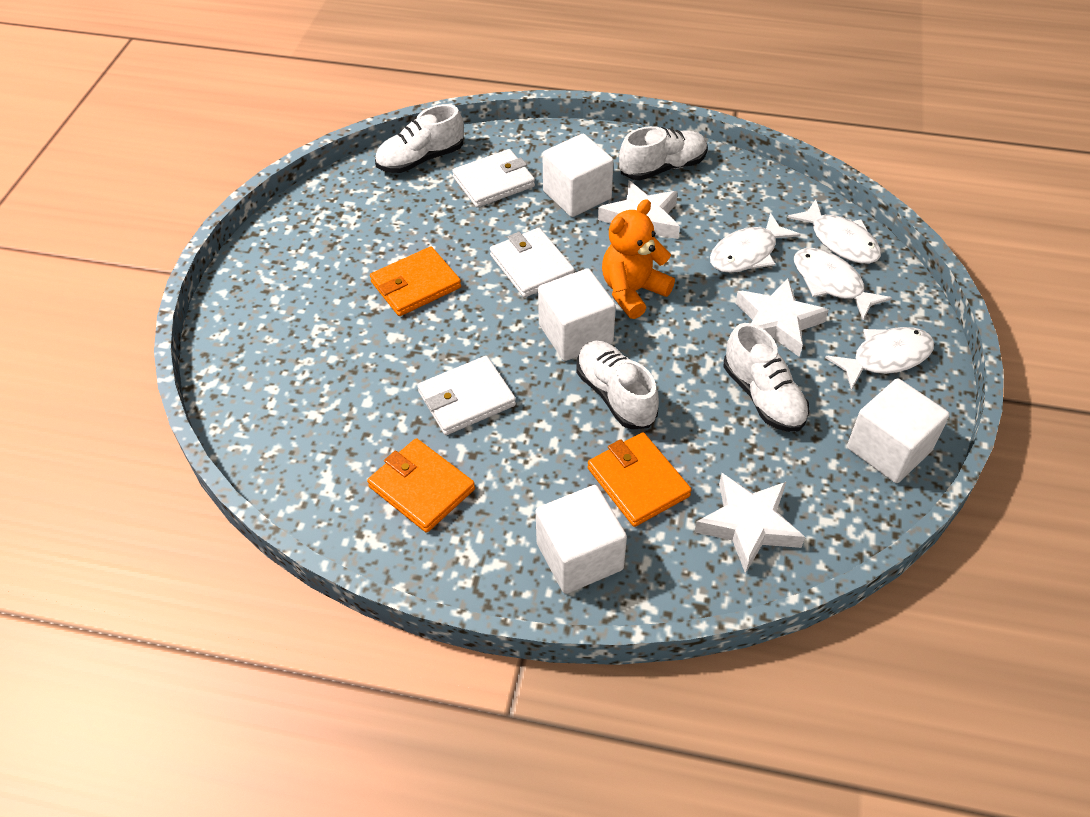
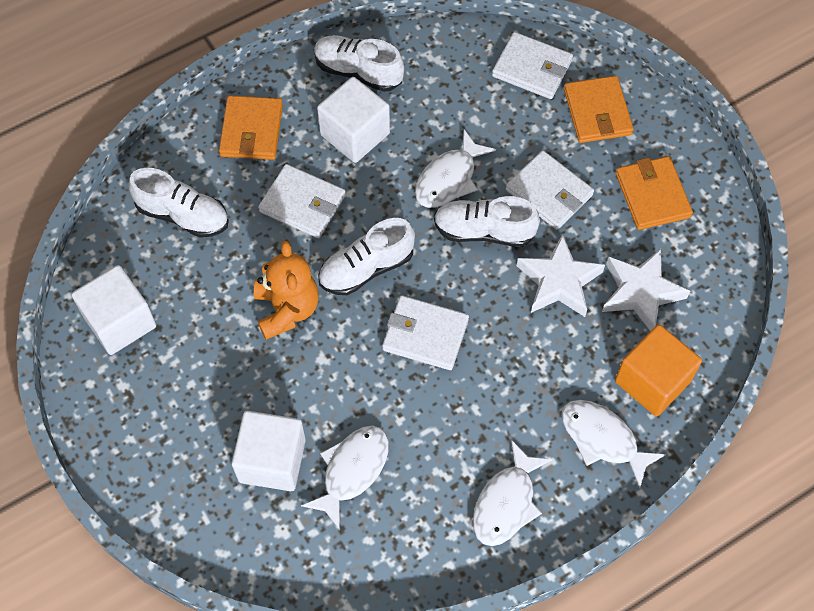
orange cube: 0 -> 1
white cube: 4 -> 3
white star: 3 -> 2
white wallet: 3 -> 4

